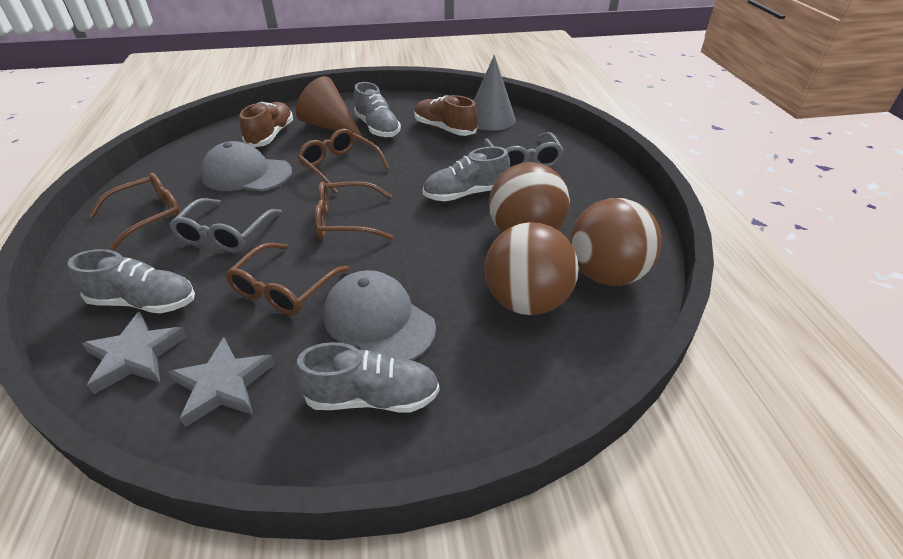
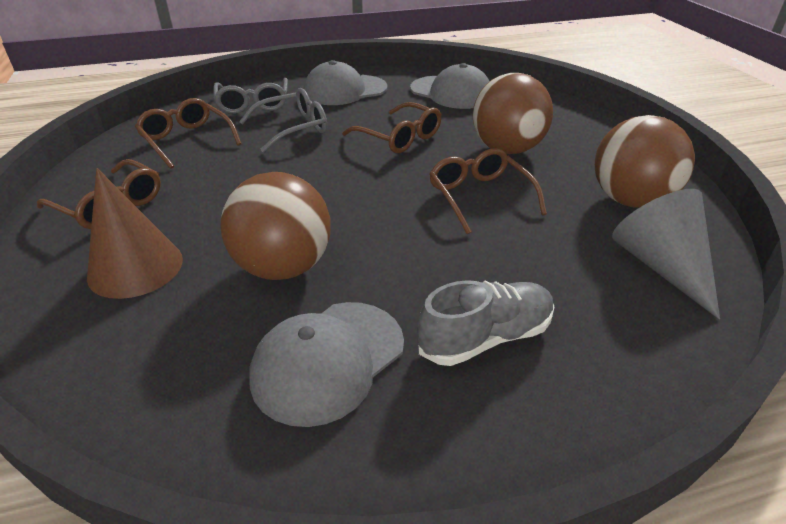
brown shoe: 2 -> 0
grey cap: 2 -> 3
grey shoe: 4 -> 1
grey star: 2 -> 0

